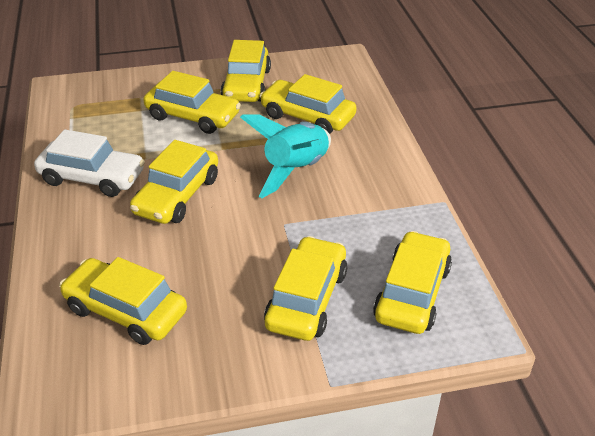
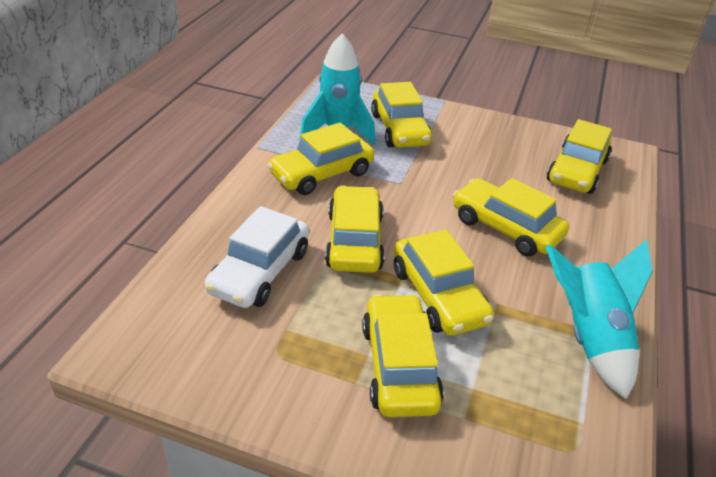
turquoise rocket: 1 -> 2

